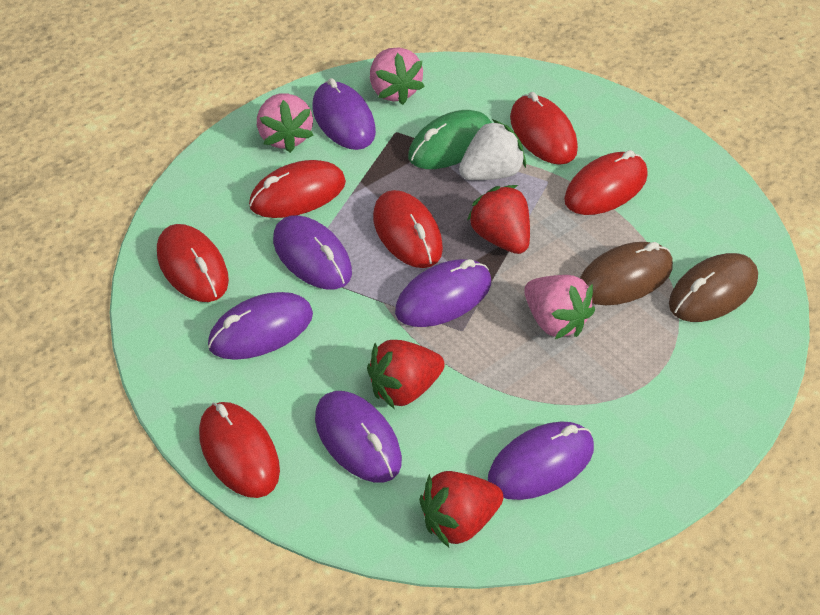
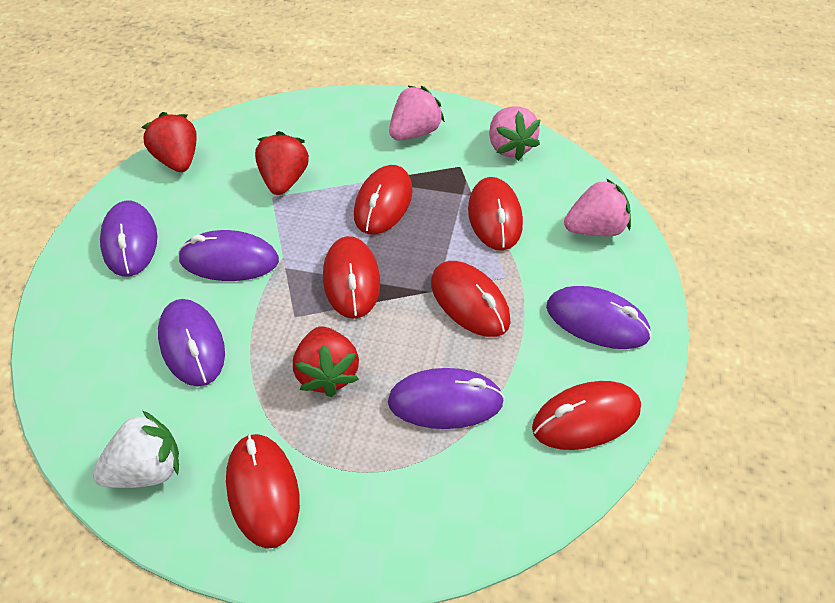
brown mouse: 2 -> 0
green mouse: 1 -> 0
purple mouse: 6 -> 5

